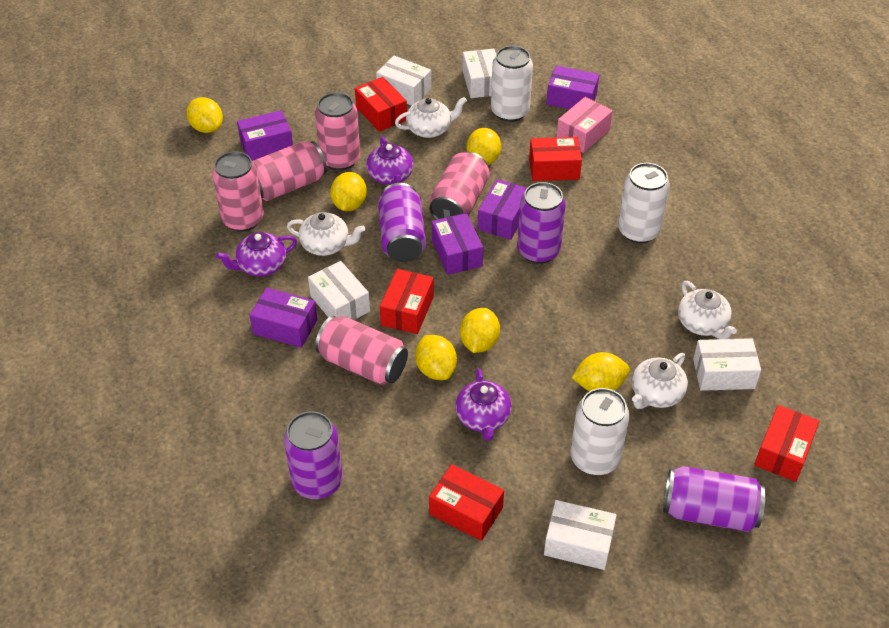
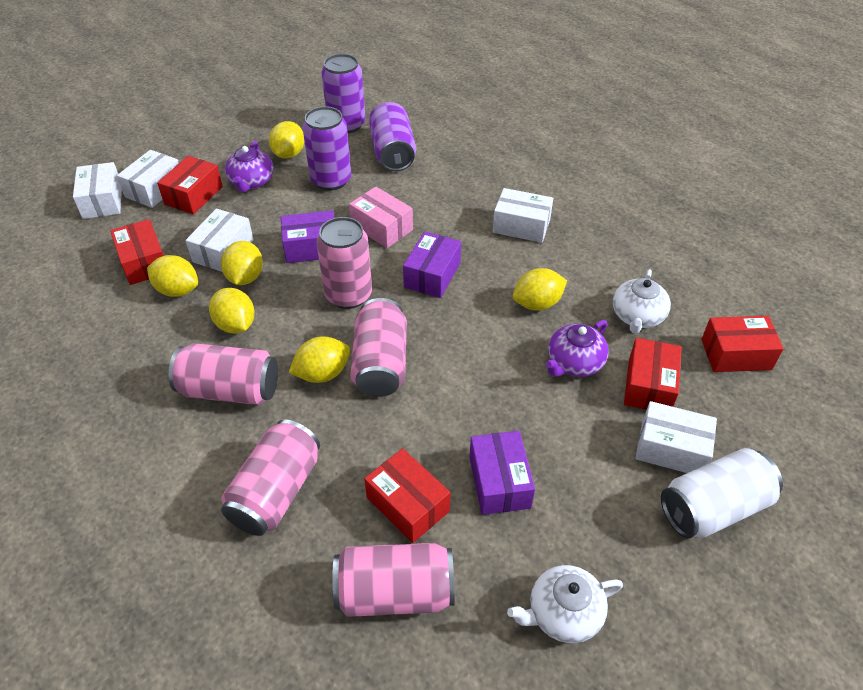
purple box: 5 -> 3
purple can: 4 -> 3
purple teapot: 3 -> 2
white can: 3 -> 1
white teapot: 4 -> 2

